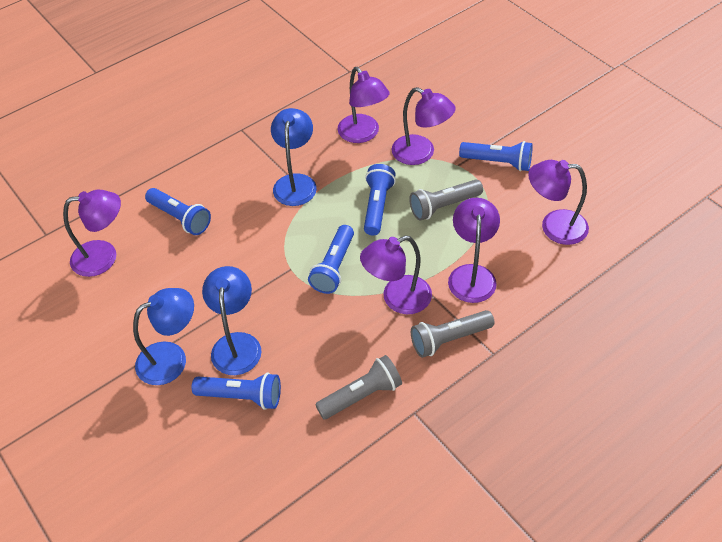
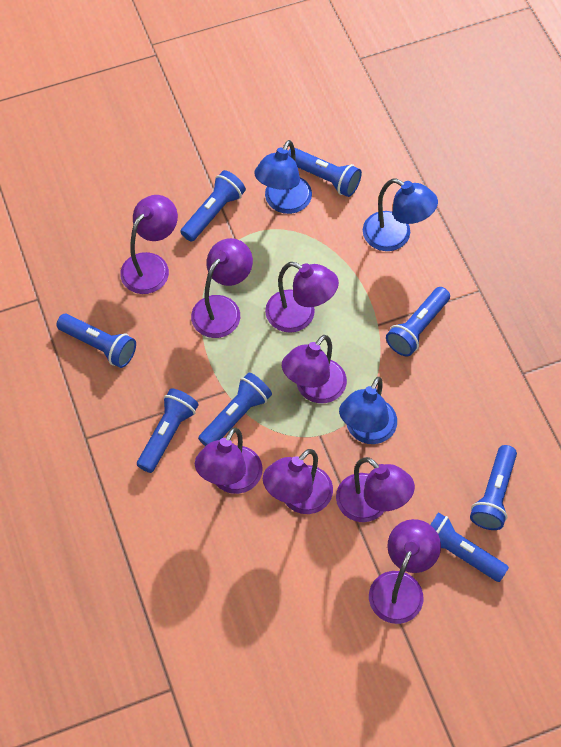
blue flashlight: 5 -> 8
grey flashlight: 3 -> 0
purple lamp: 6 -> 8

